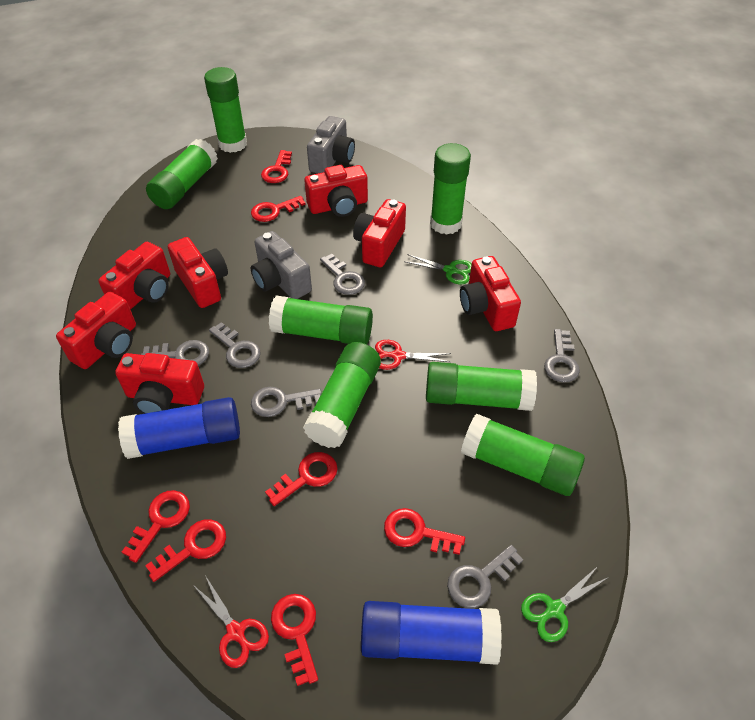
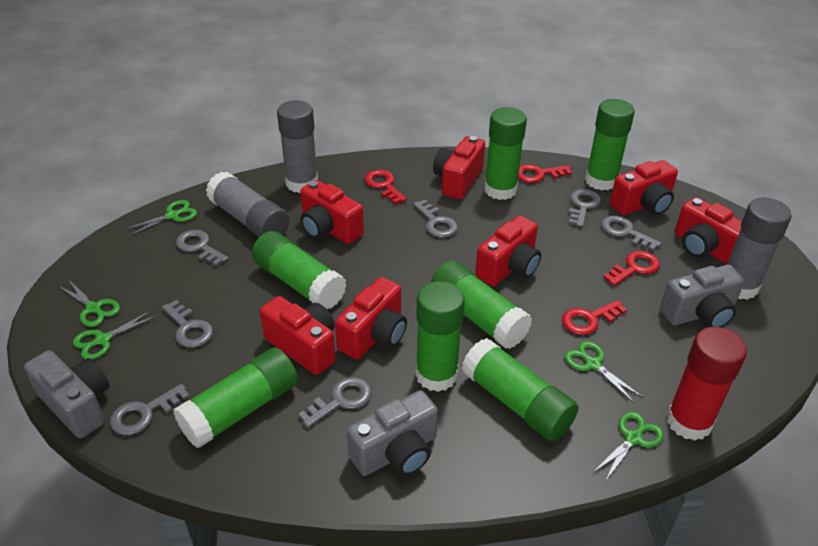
blue glue stick: 2 -> 0
green scissors: 2 -> 5
grey camera: 2 -> 3
grey glue stick: 0 -> 3
grey key: 6 -> 7
red glue stick: 0 -> 1
red key: 7 -> 4
red scissors: 2 -> 0

